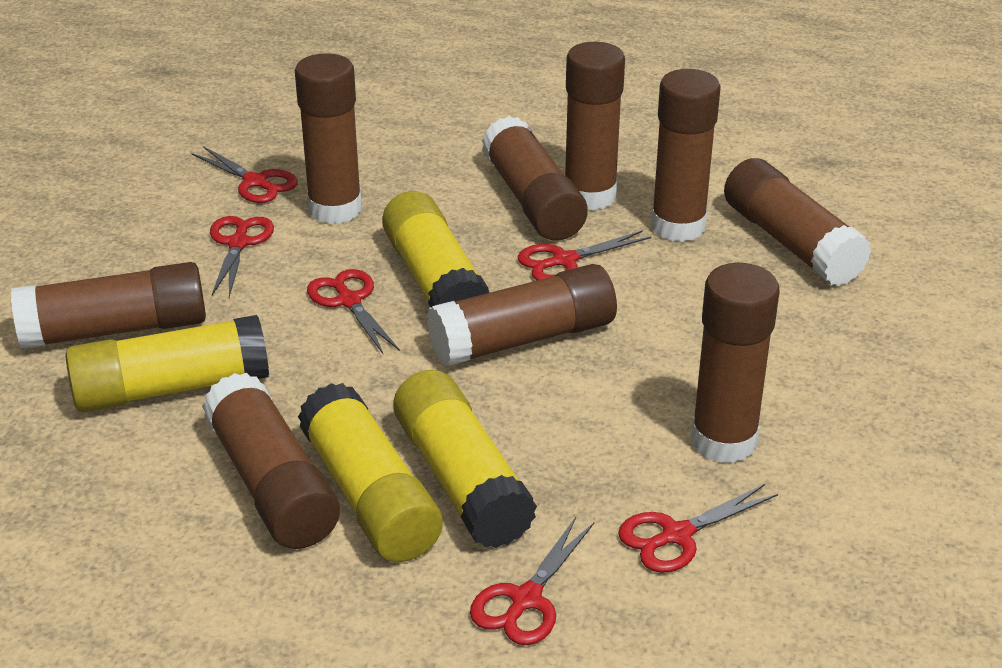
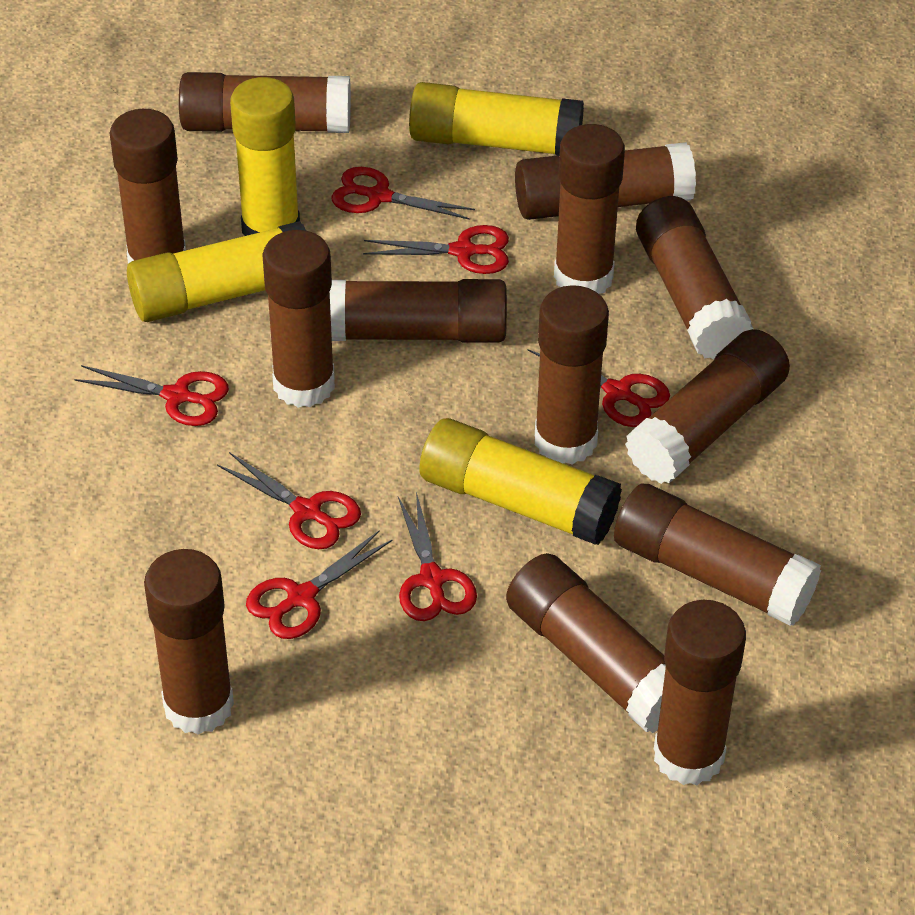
brown glue stick: 9 -> 13
red scissors: 6 -> 7

